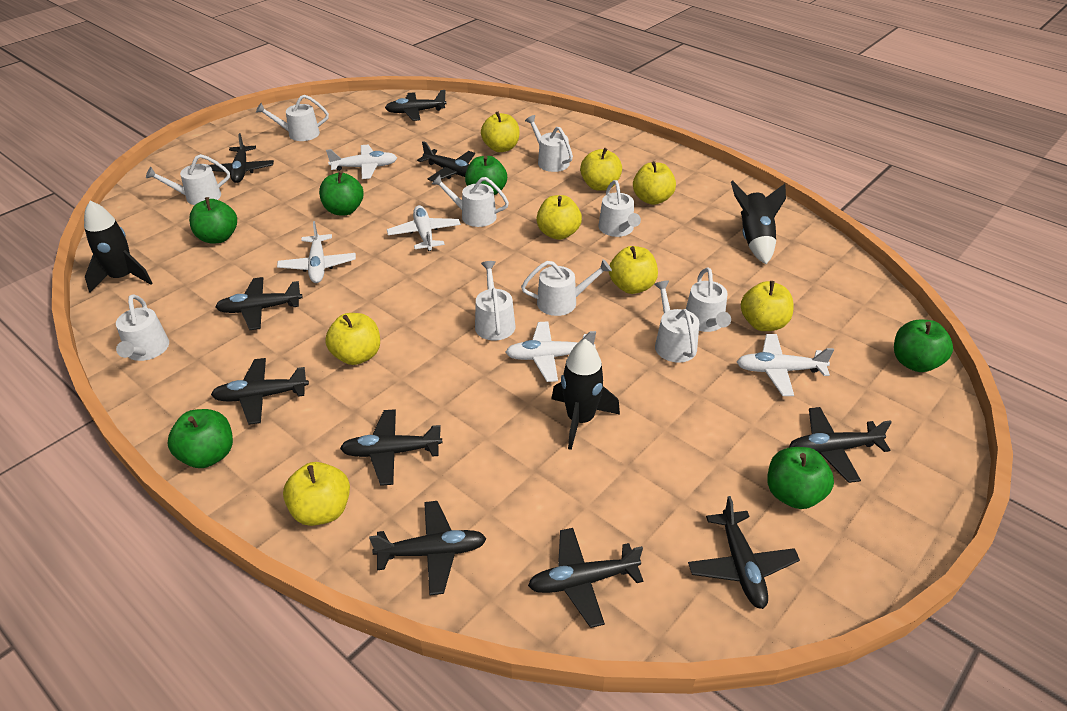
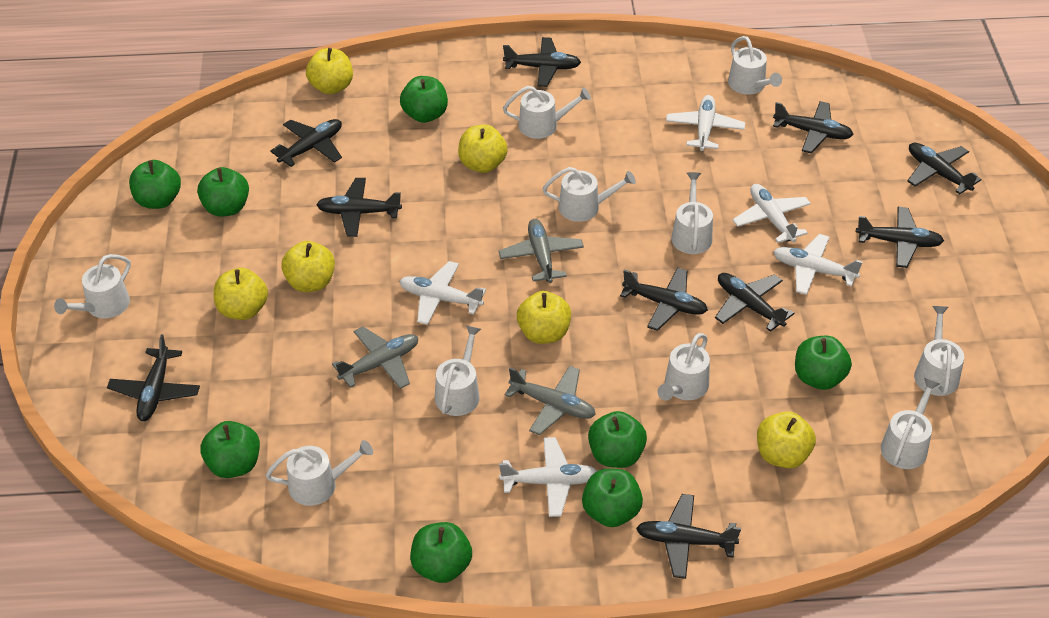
black rocket: 3 -> 0
green apple: 6 -> 8
grey plane: 0 -> 3
yellow apple: 8 -> 6

